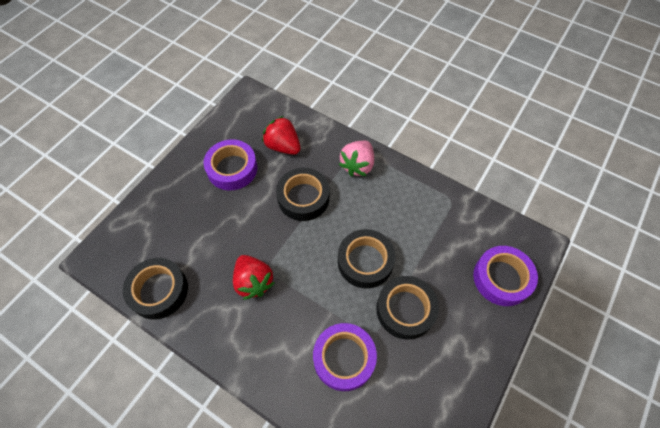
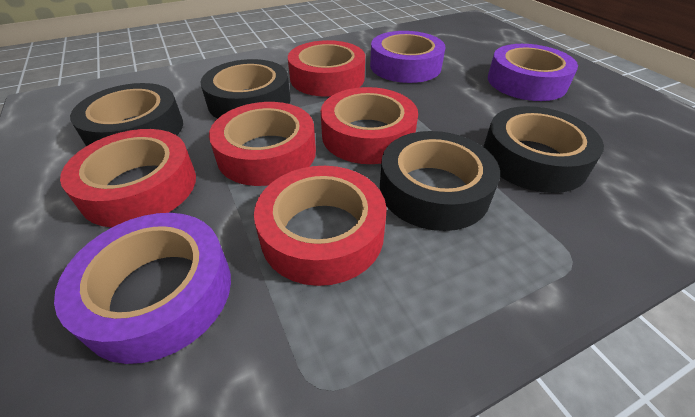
pink strawberry: 1 -> 0
red strawberry: 2 -> 0
red tape: 0 -> 5

